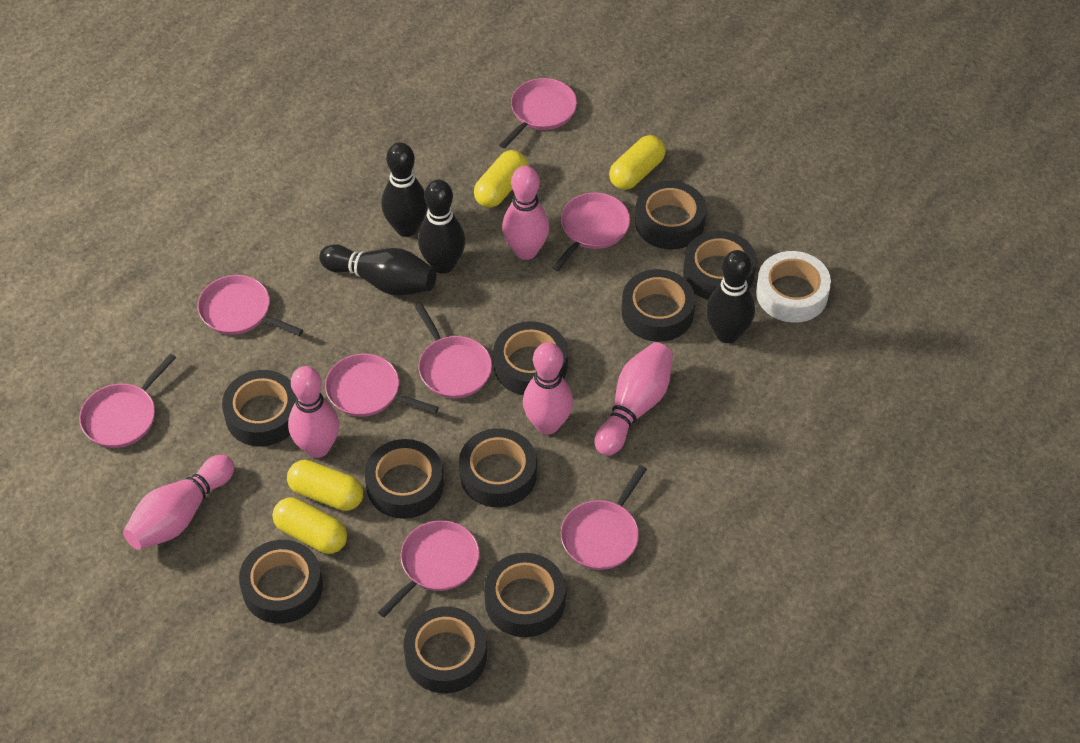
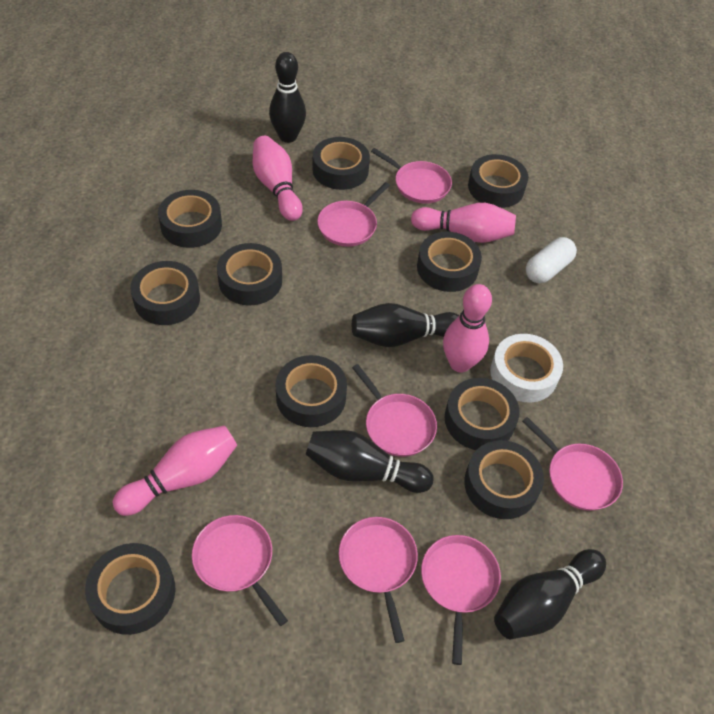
pink bowling pin: 5 -> 4
pink pan: 8 -> 7
white capsule: 0 -> 1
yellow capsule: 4 -> 0

